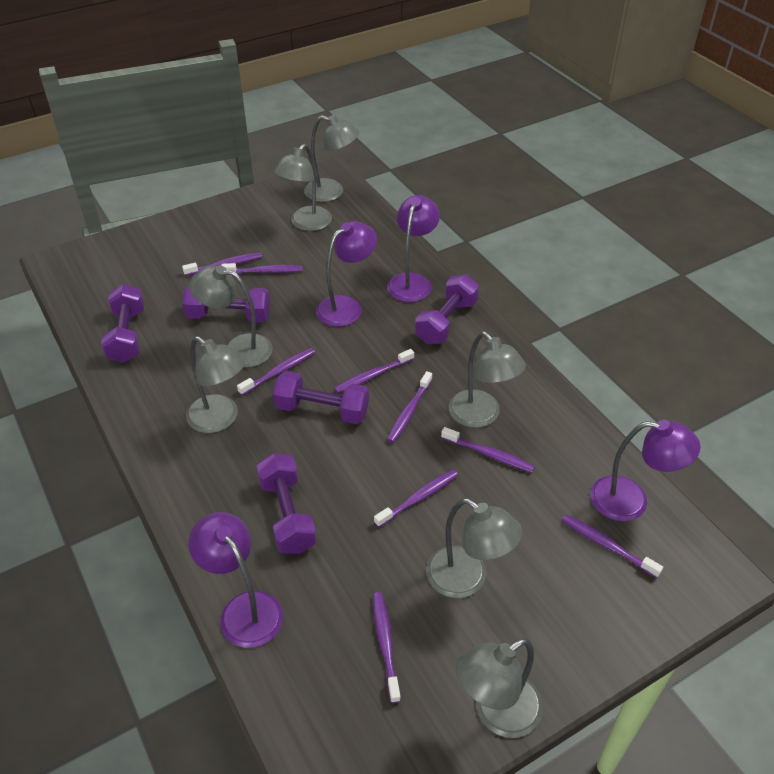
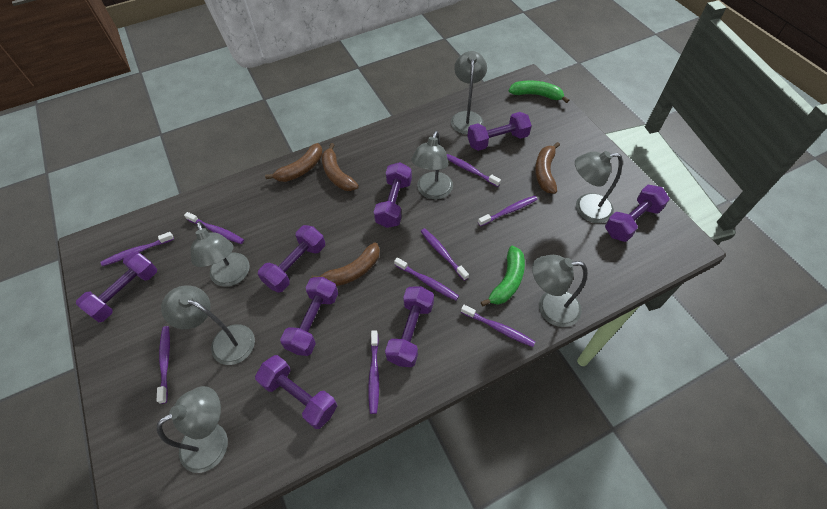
brown banana: 0 -> 4
green banana: 0 -> 2
purple dumbbell: 5 -> 8
purple lamp: 4 -> 0

